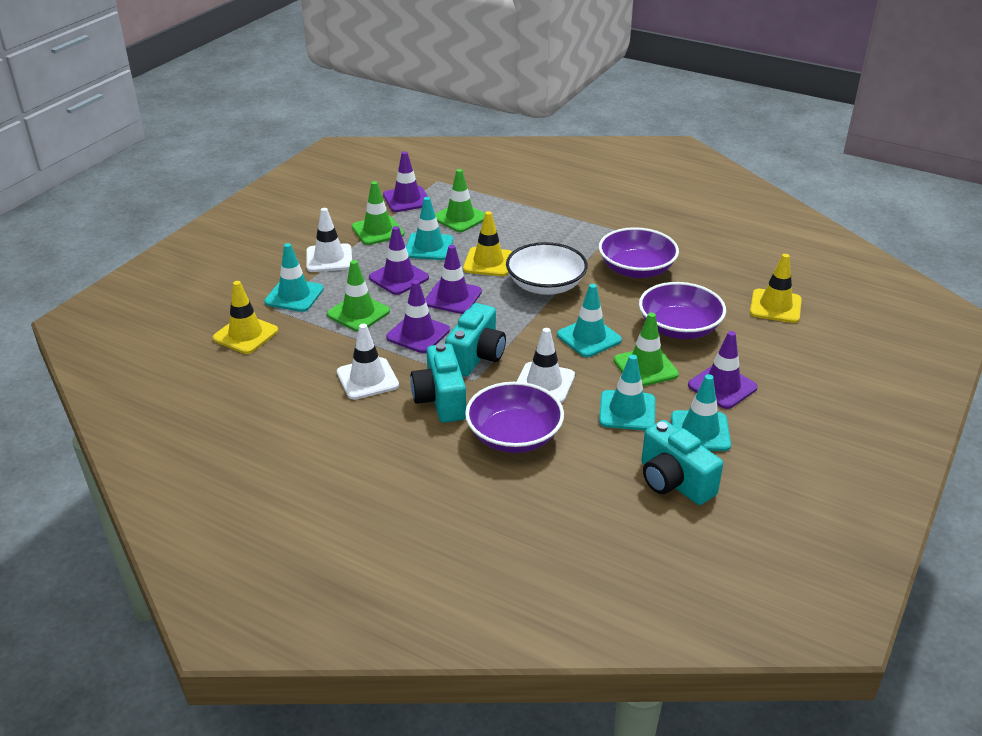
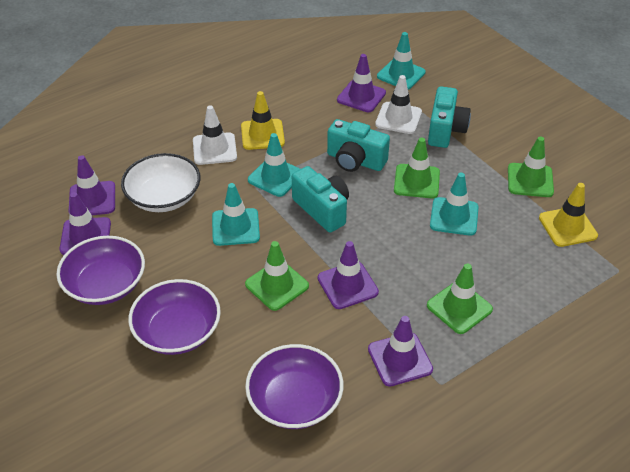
turquoise traffic cone: 5 -> 4
white traffic cone: 3 -> 2
yellow traffic cone: 3 -> 2

